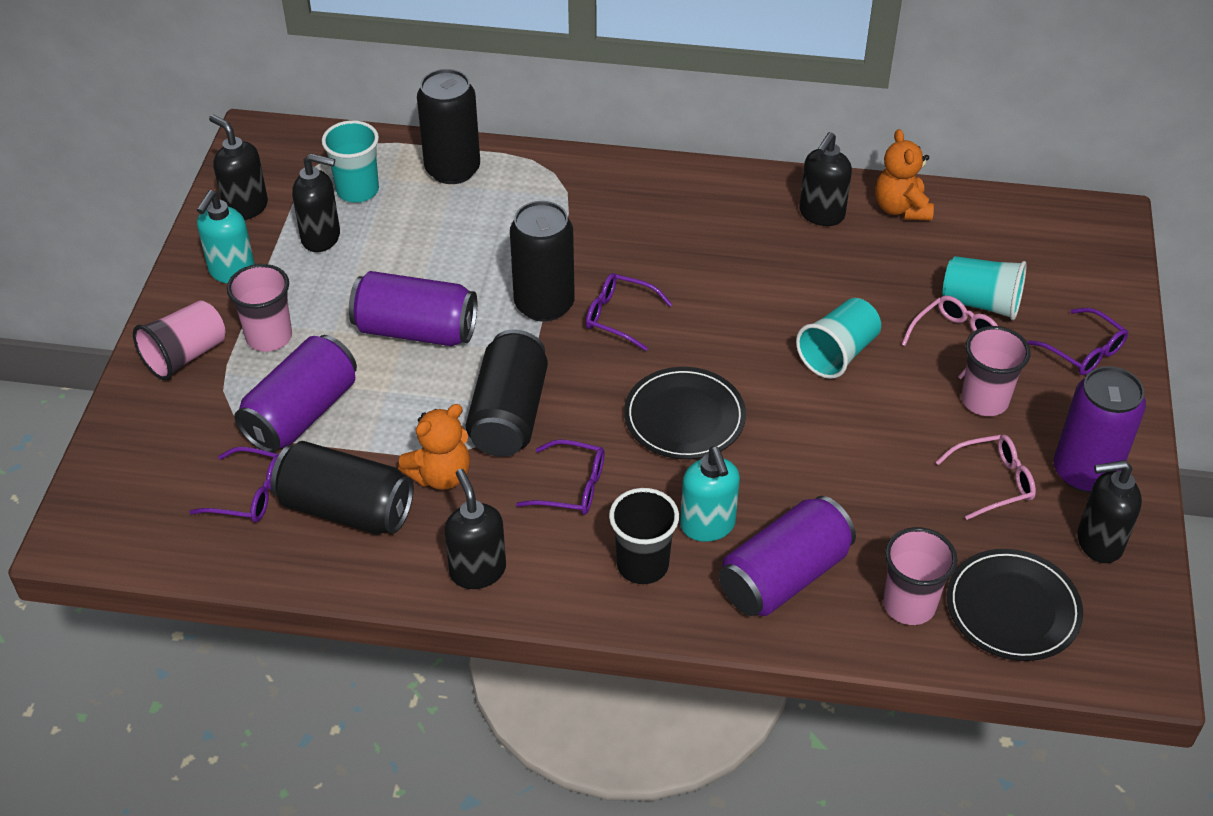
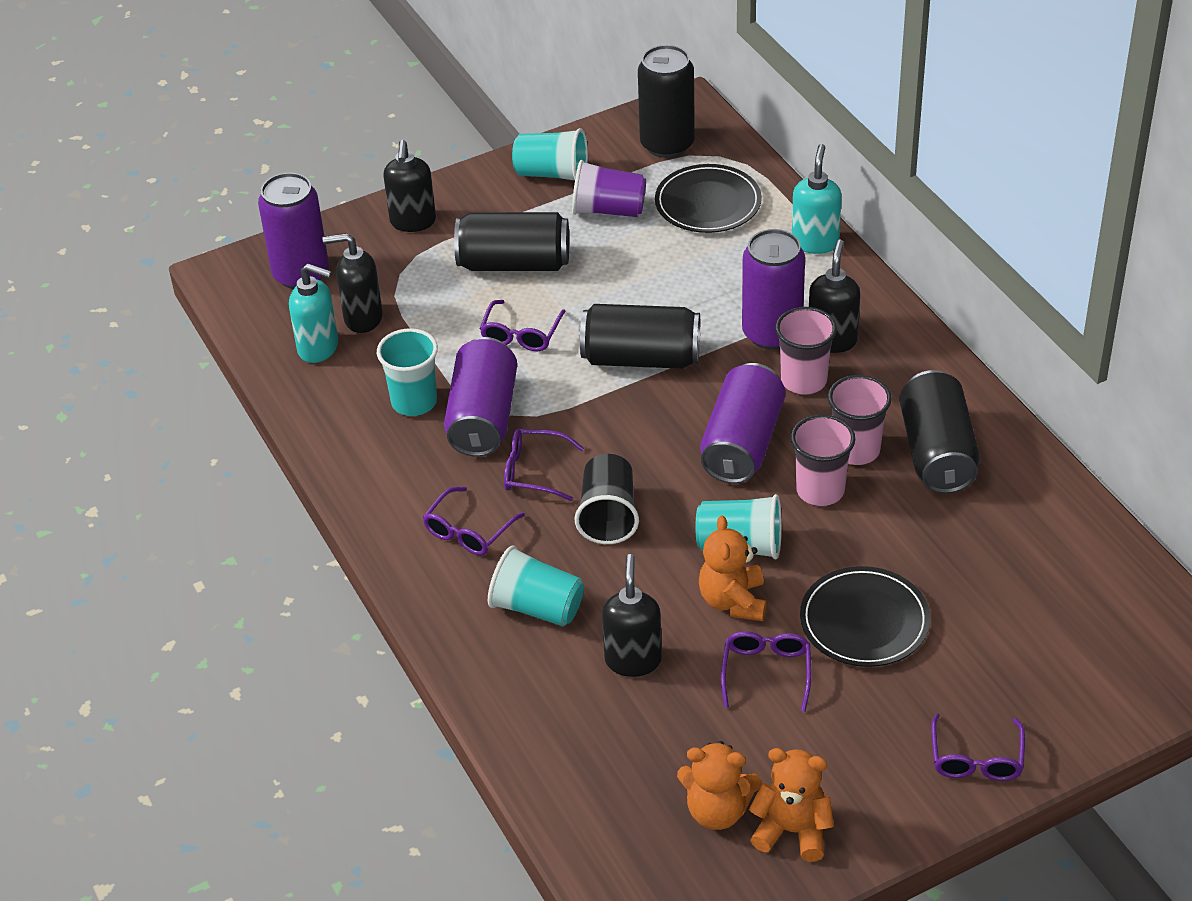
black soap dispenser: 5 -> 4
orange teddy bear: 2 -> 3
pink cup: 4 -> 3
pink glasses: 2 -> 0
purple cup: 0 -> 1
purple glasses: 4 -> 5
turquoise cup: 3 -> 4

